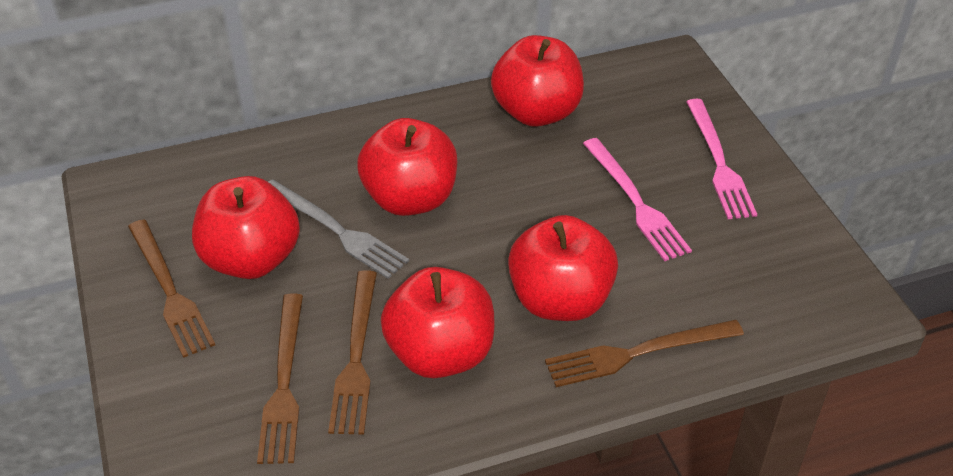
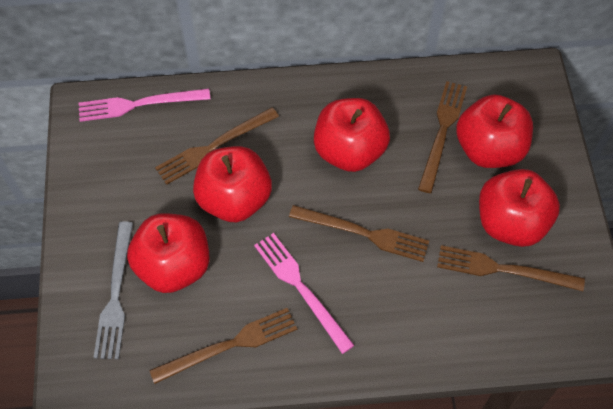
brown fork: 4 -> 5

